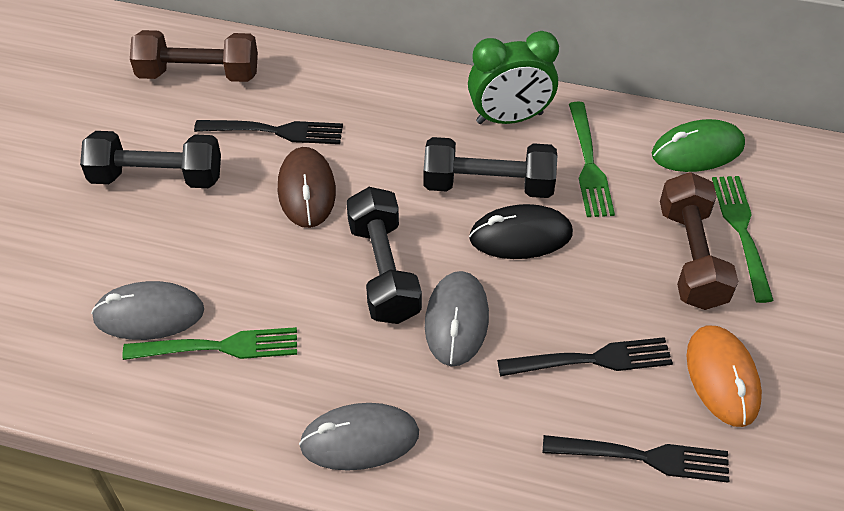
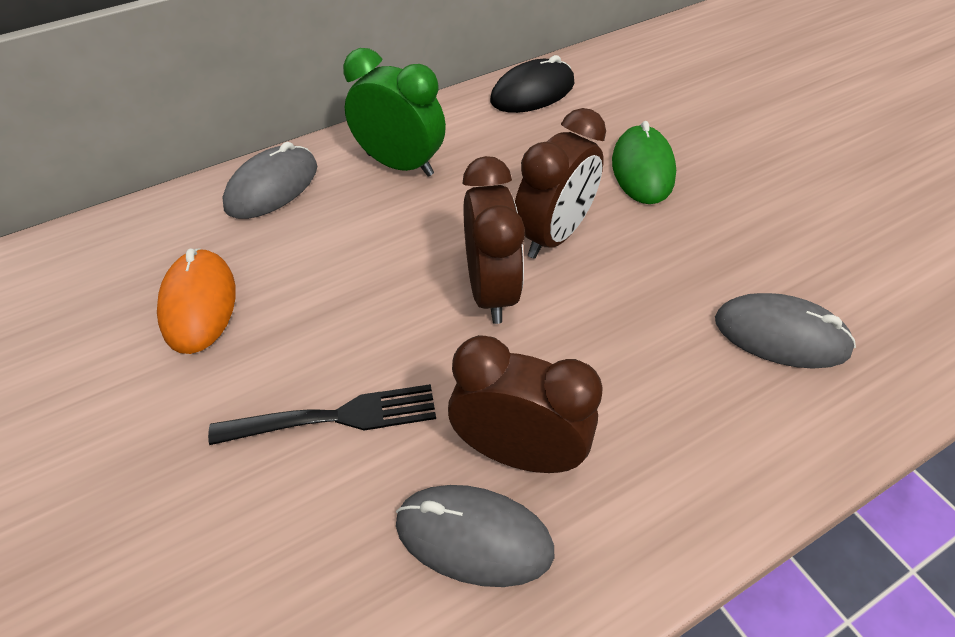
black dumbbell: 3 -> 0
black fork: 3 -> 1
brown clock: 0 -> 3
brown dumbbell: 2 -> 0
brown mouse: 1 -> 0
green fork: 3 -> 0

